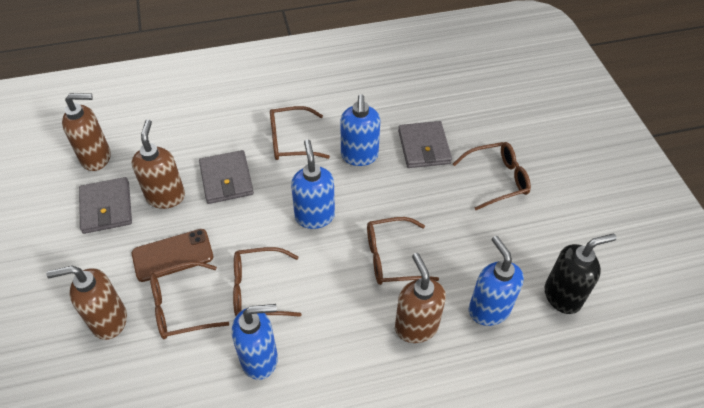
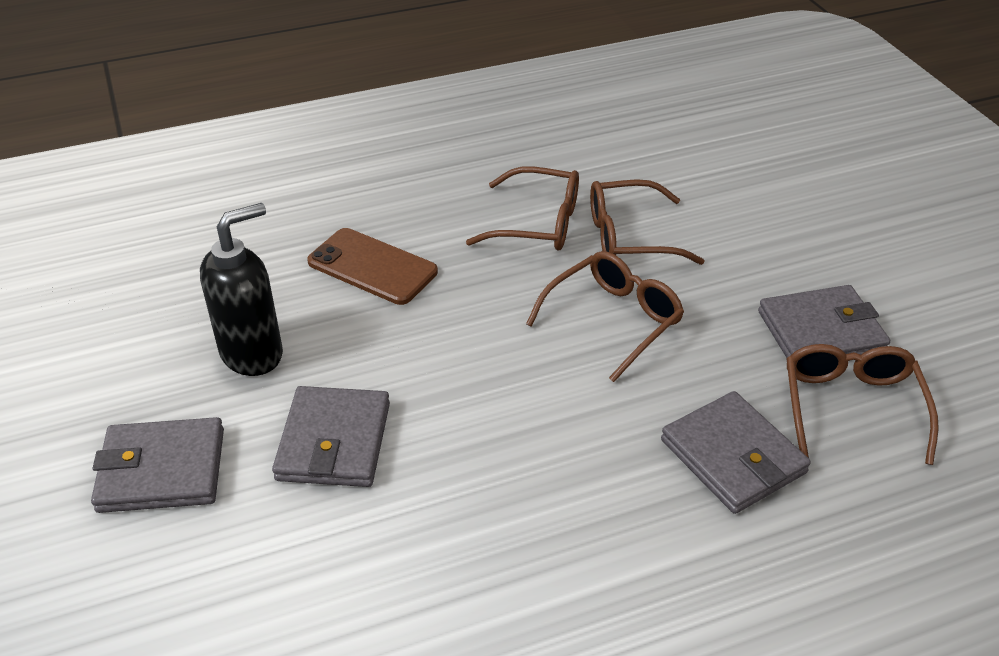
blue soap dispenser: 4 -> 0
brown glasses: 5 -> 4
brown soap dispenser: 4 -> 0
grey wallet: 3 -> 4

